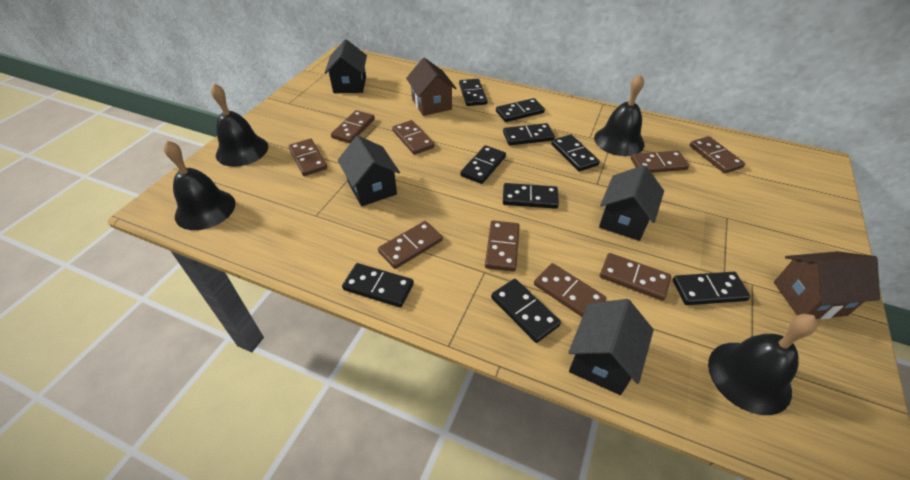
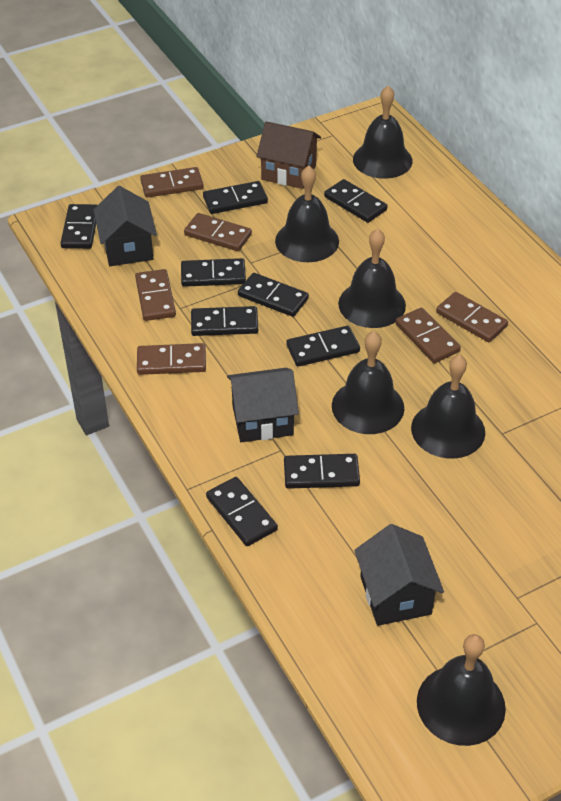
black bell: 4 -> 6
black house: 4 -> 3
brown domino: 9 -> 6
brown house: 2 -> 1

